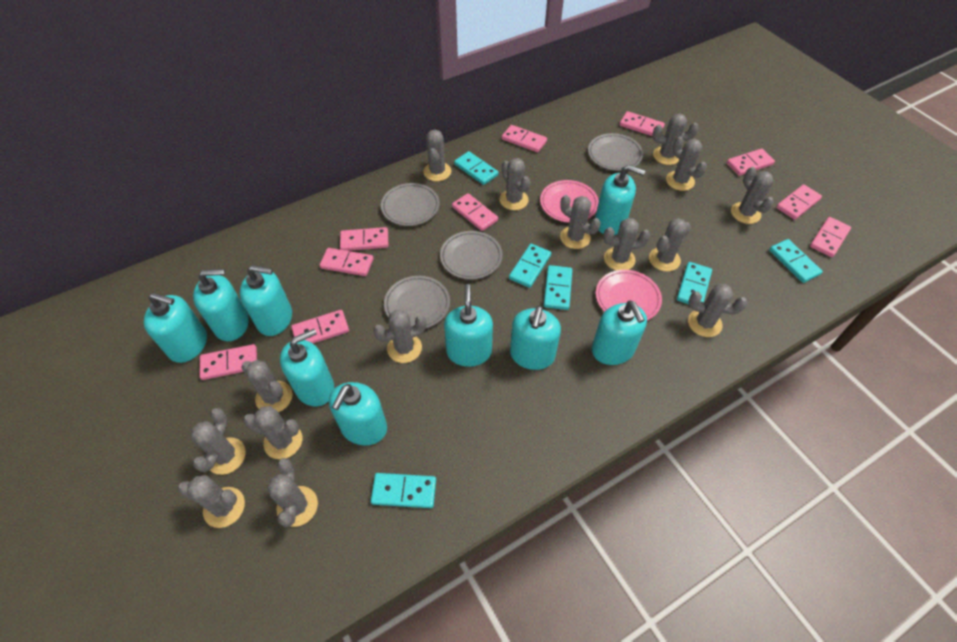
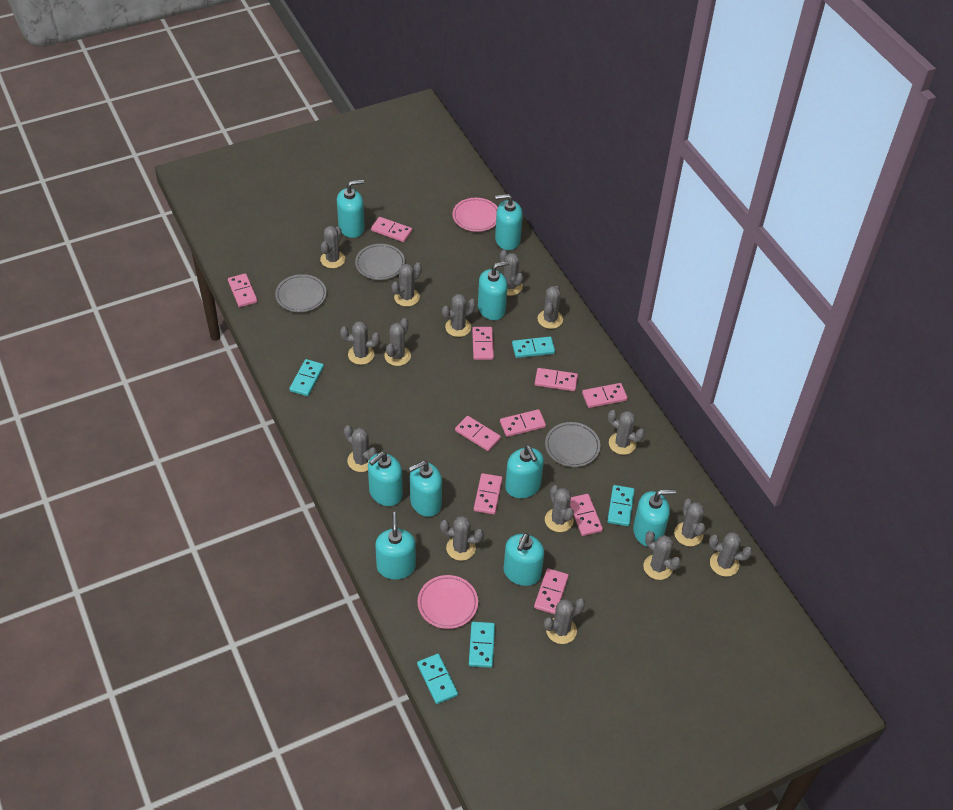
grey plate: 4 -> 3
turquoise domino: 6 -> 5

